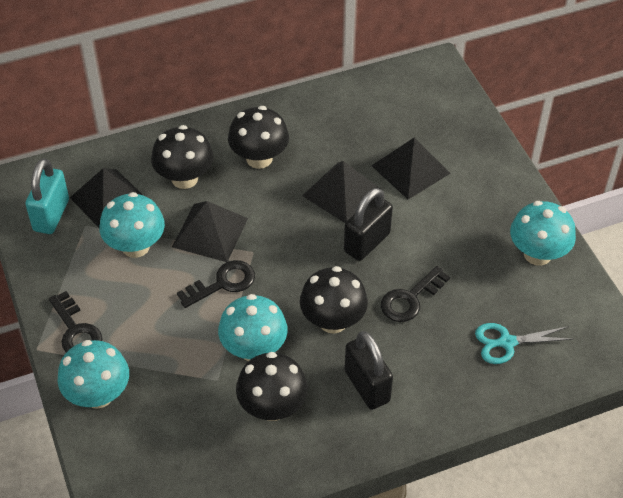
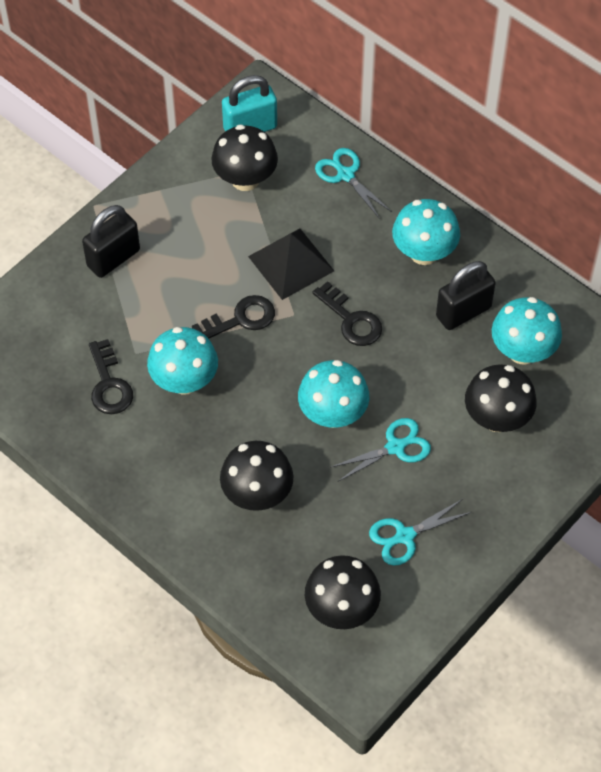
black pyramid: 4 -> 1
turquoise scissors: 1 -> 3

